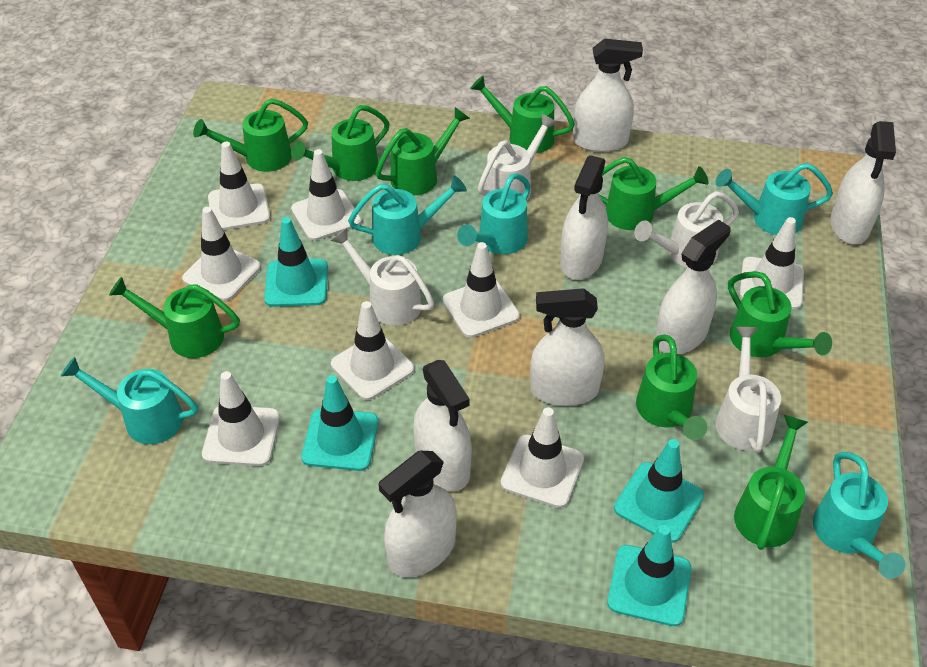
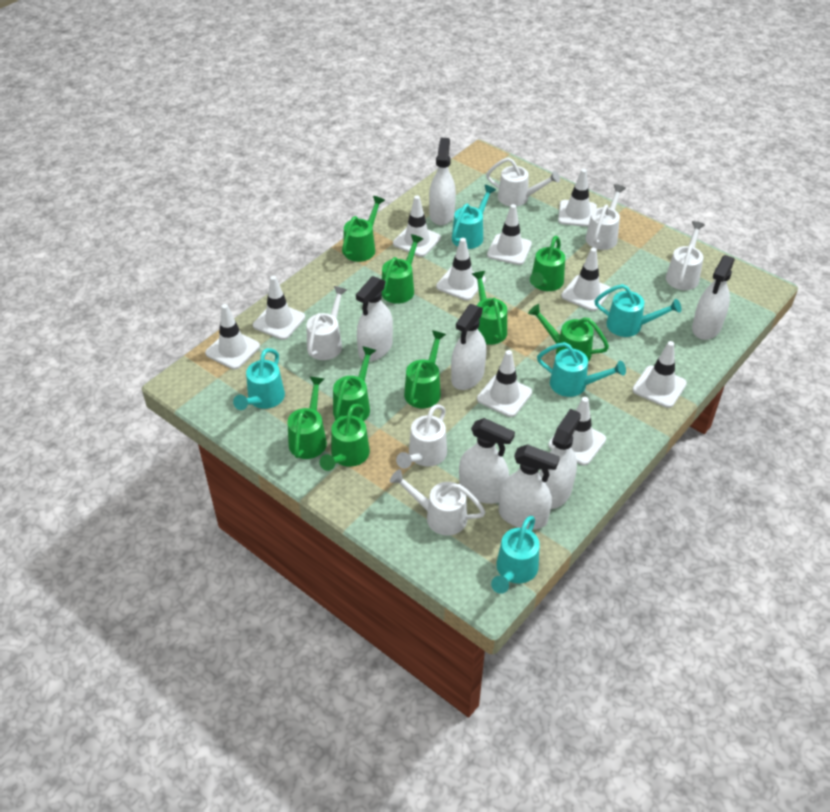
turquoise traffic cone: 4 -> 0
white traffic cone: 8 -> 10
white watering can: 4 -> 6

